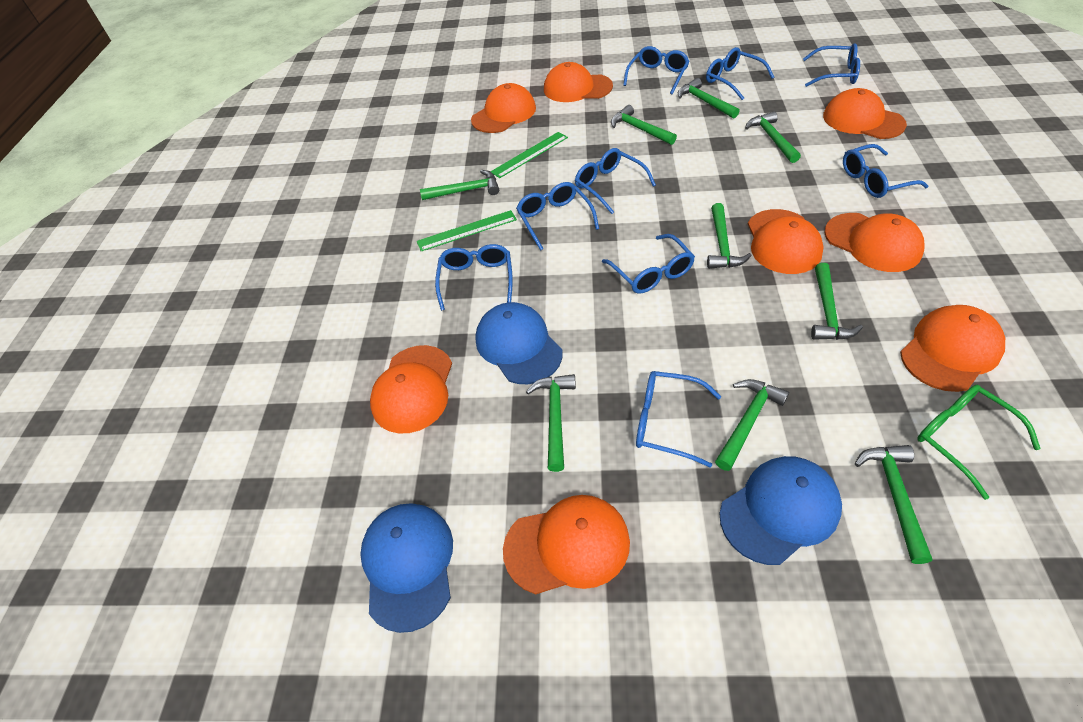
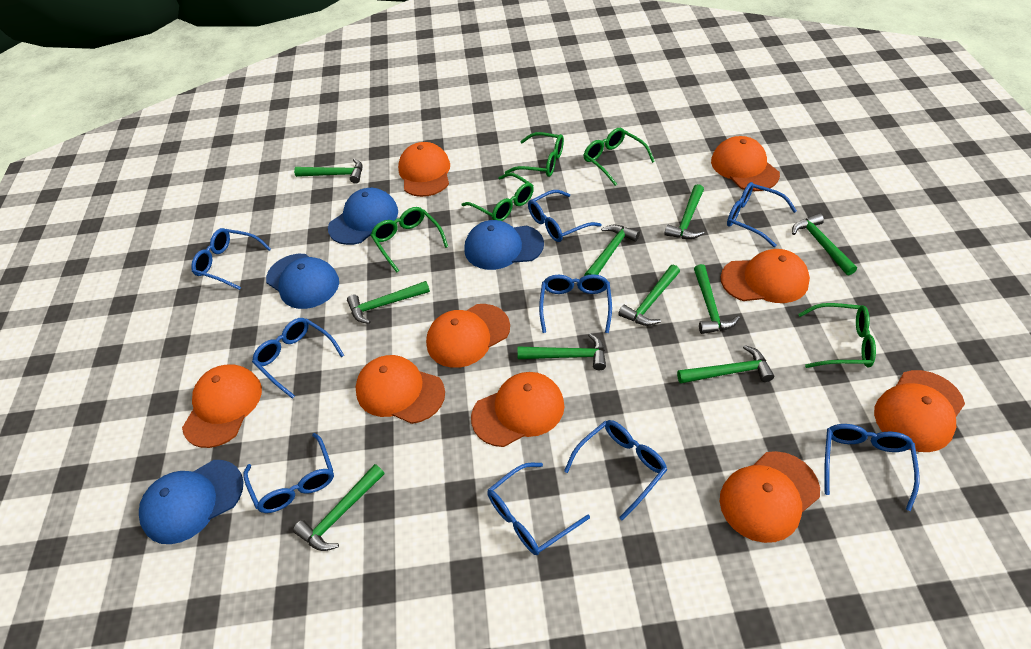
blue cap: 3 -> 4
green glasses: 1 -> 5
green hammer: 9 -> 10
green ruler: 2 -> 0
orange cap: 8 -> 9

